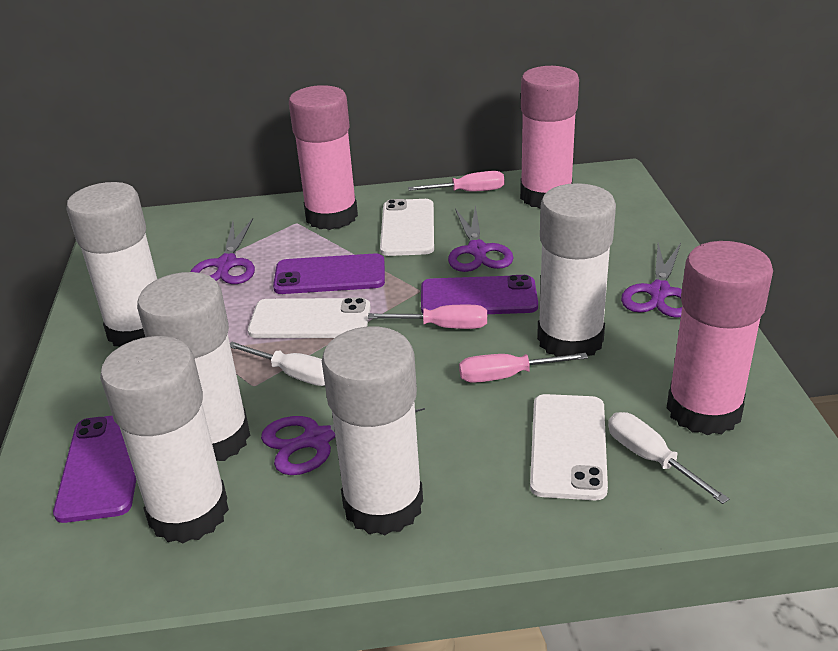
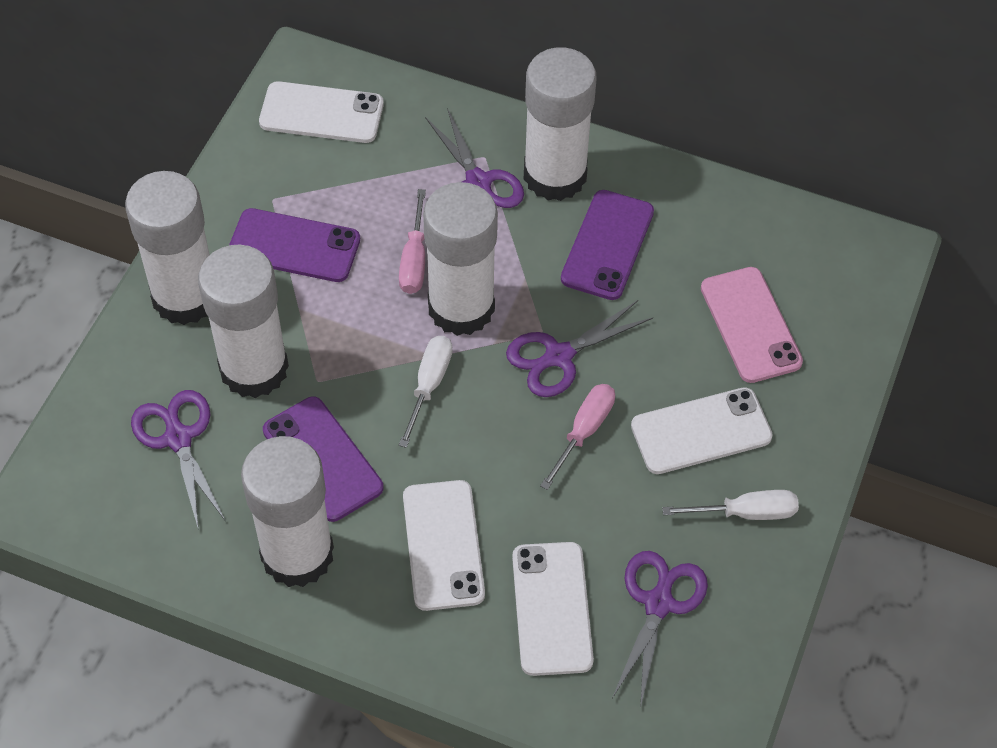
pink glue stick: 3 -> 0
pink phone: 0 -> 1
pink screwdriver: 3 -> 2
white phone: 3 -> 4

